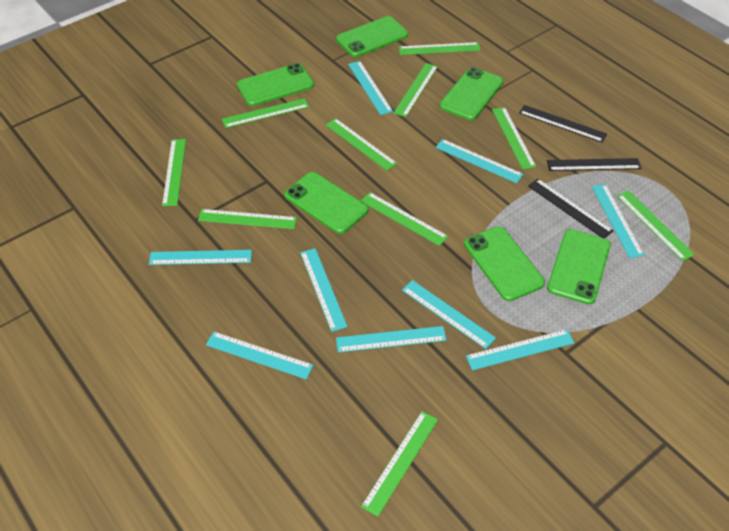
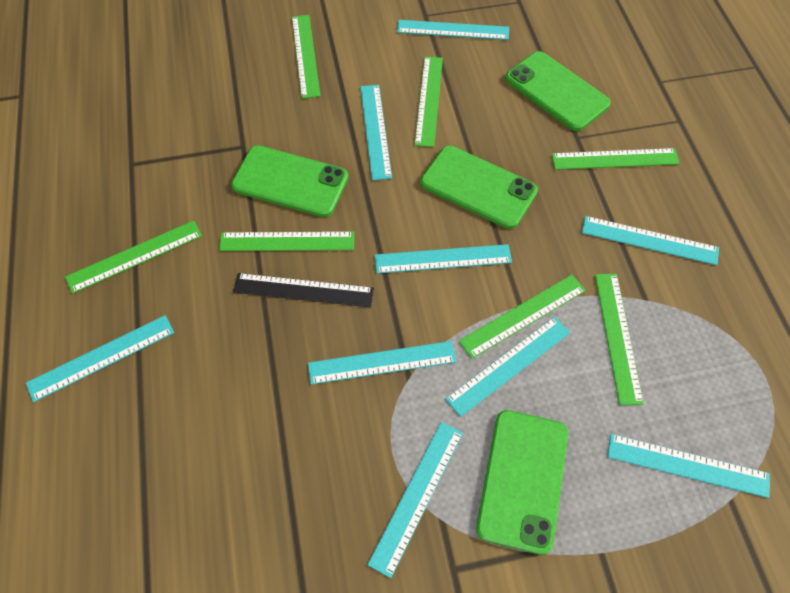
black ruler: 3 -> 1
green phone: 6 -> 4
green ruler: 10 -> 7

